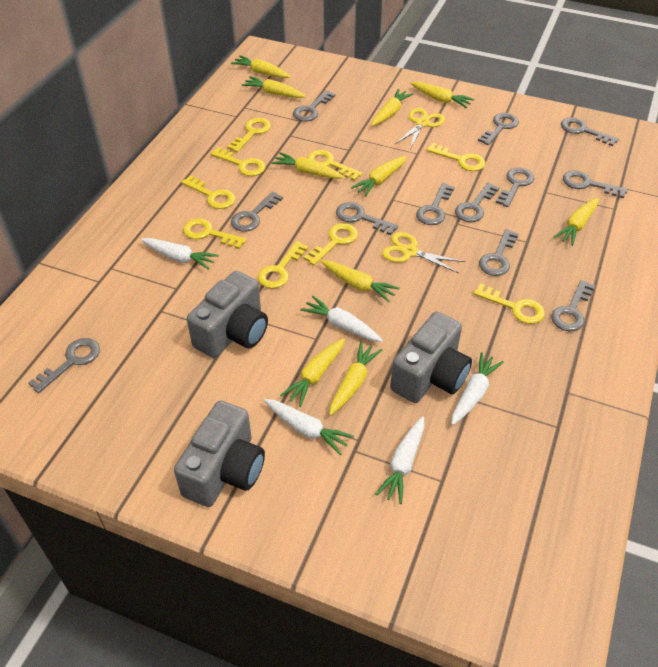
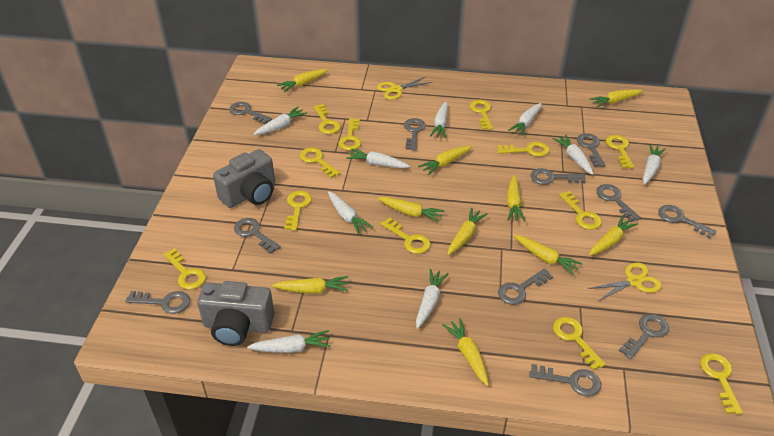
grey camera: 3 -> 2
grey key: 12 -> 11
white carrot: 5 -> 9
yellow key: 9 -> 12

